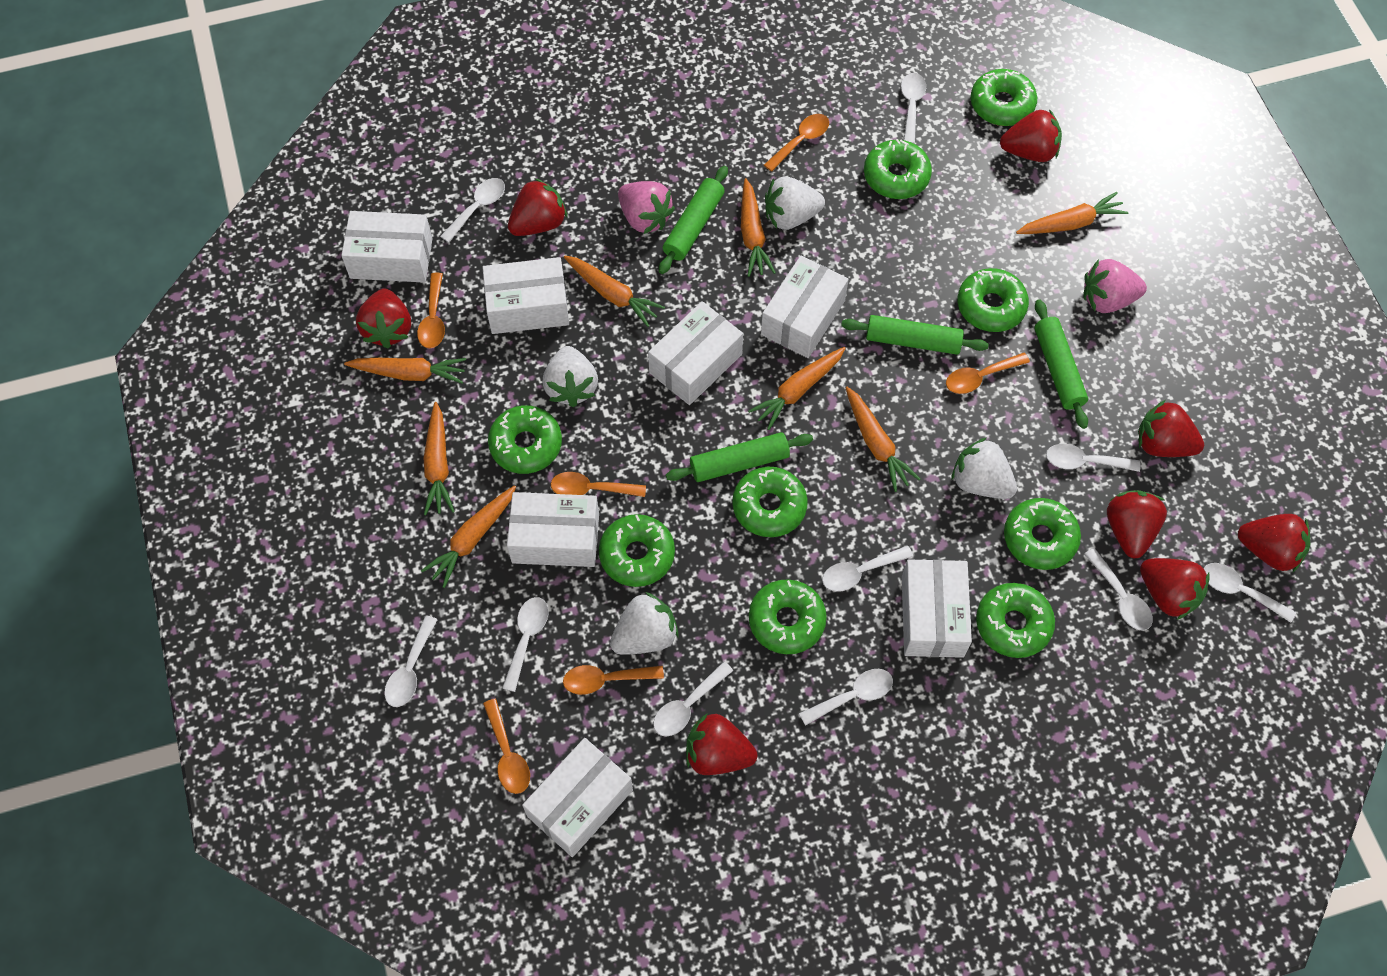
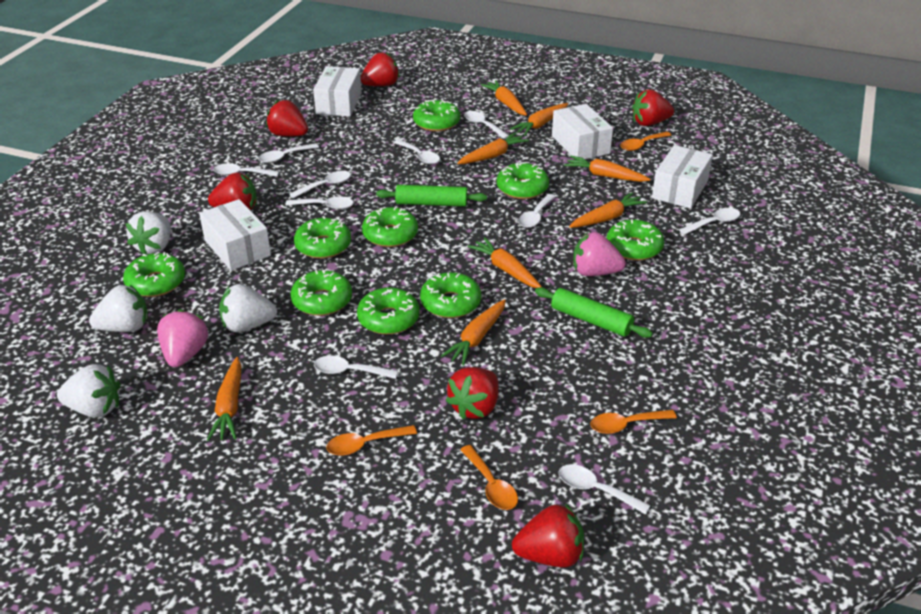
green rolling pin: 4 -> 2
orange spoon: 6 -> 4
red strawberry: 8 -> 6
white box: 7 -> 4

